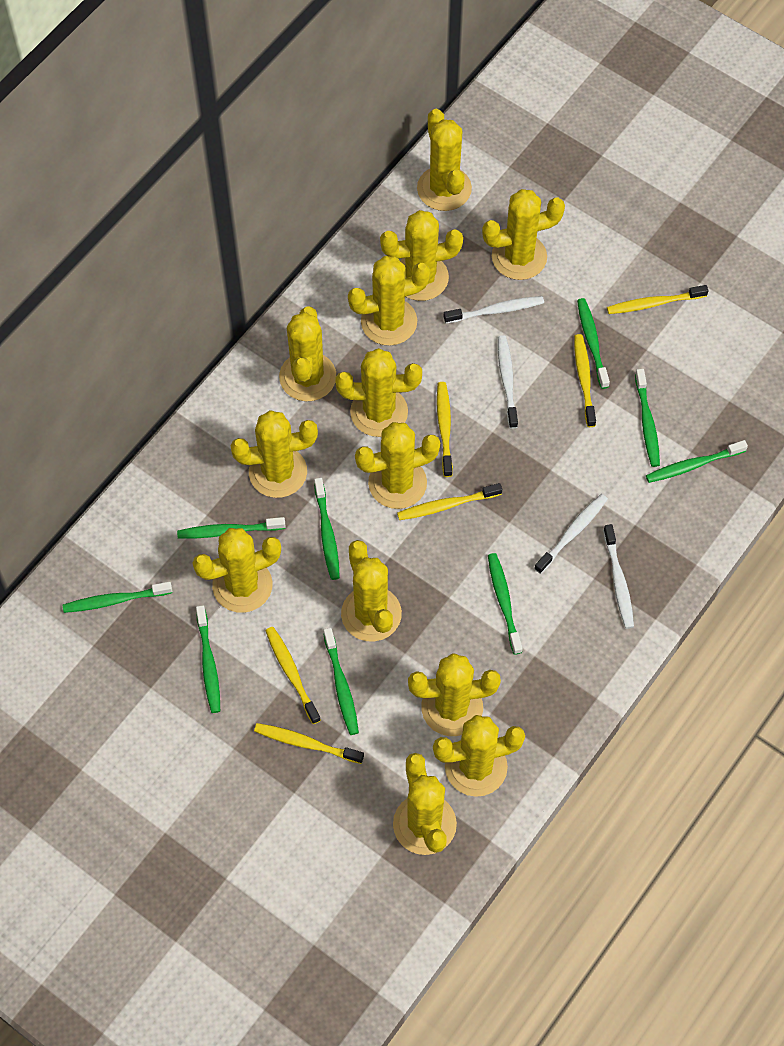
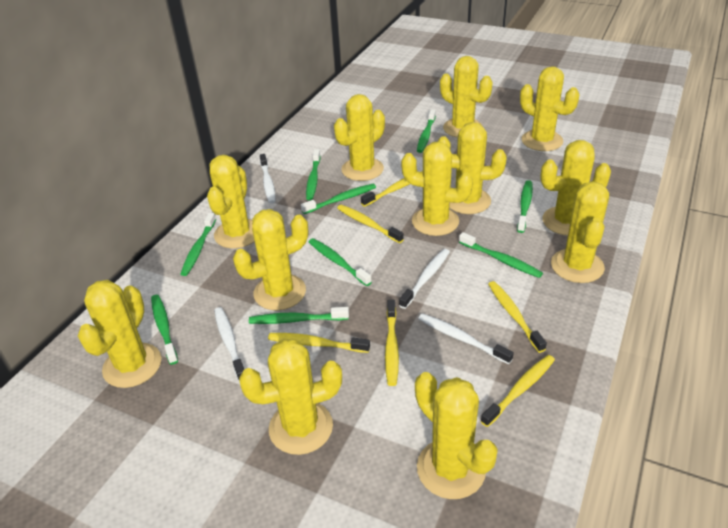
yellow cactus: 13 -> 12

